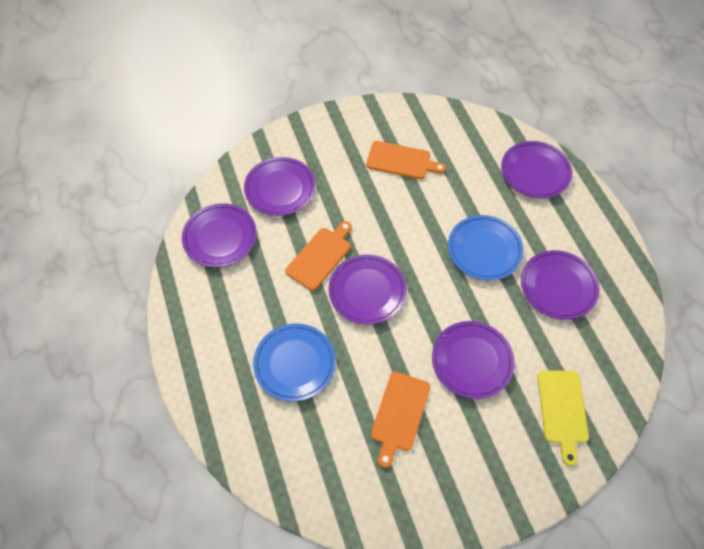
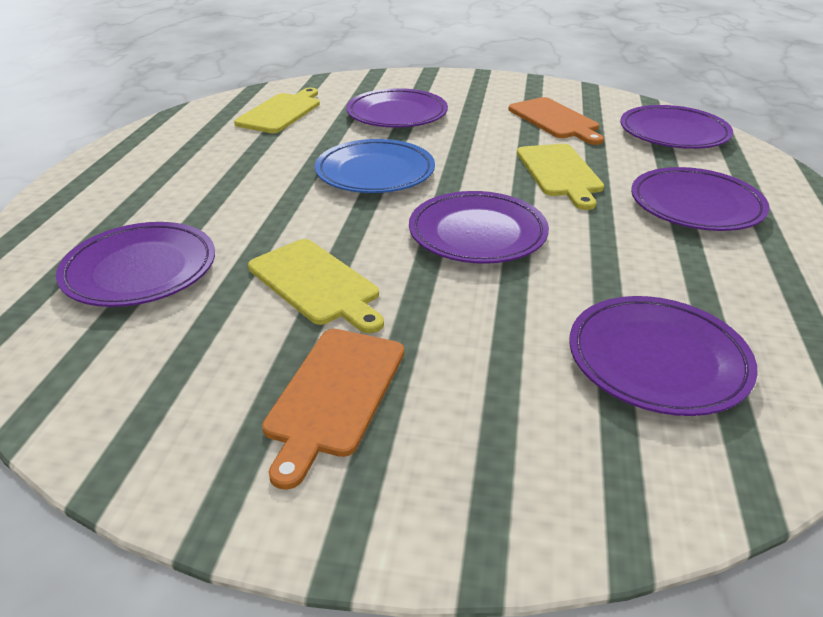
blue plate: 2 -> 1
orange cutting board: 3 -> 2
yellow cutting board: 1 -> 3

